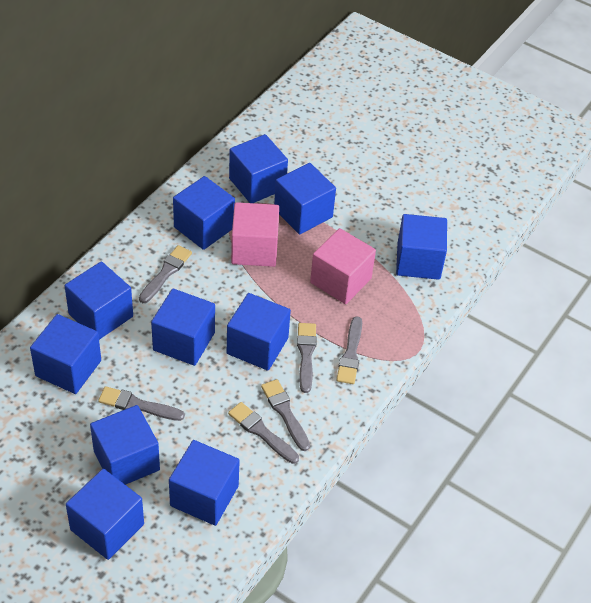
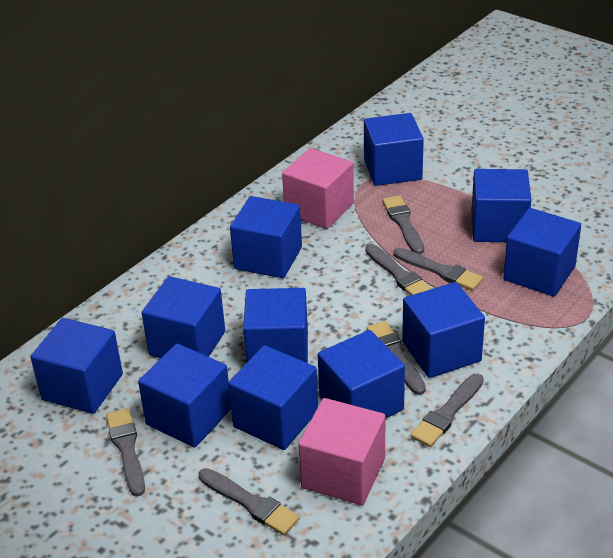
grey brush: 6 -> 7

